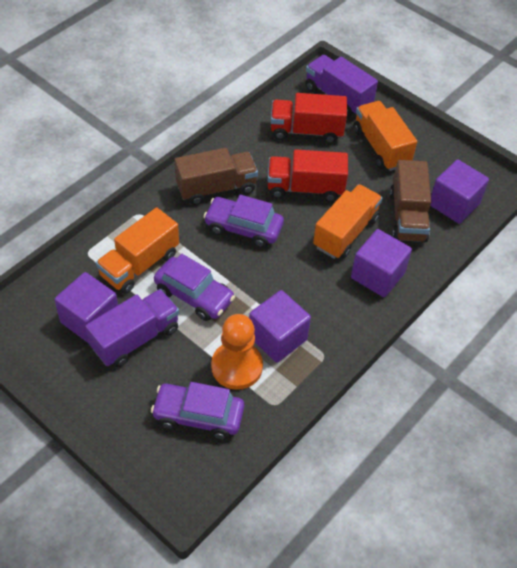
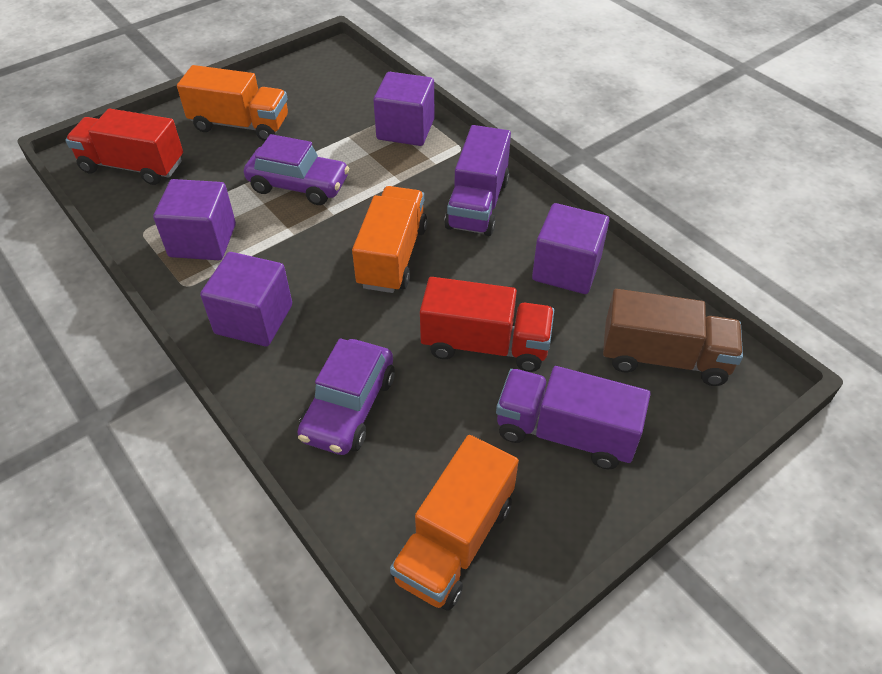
brown truck: 2 -> 1
orange pawn: 1 -> 0
purple car: 3 -> 2

